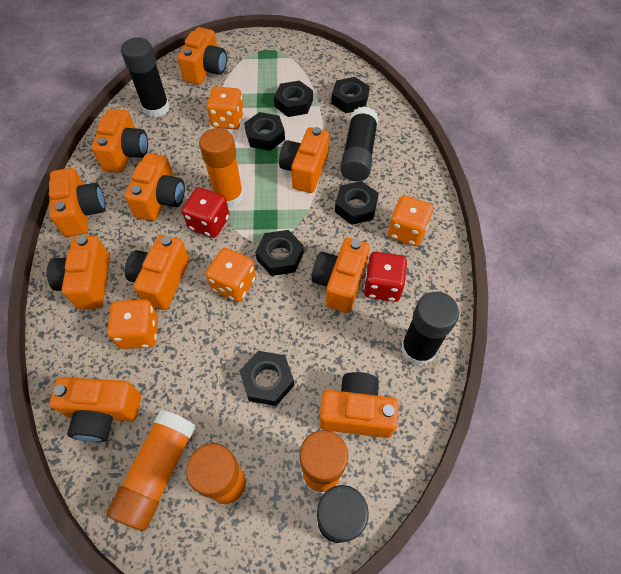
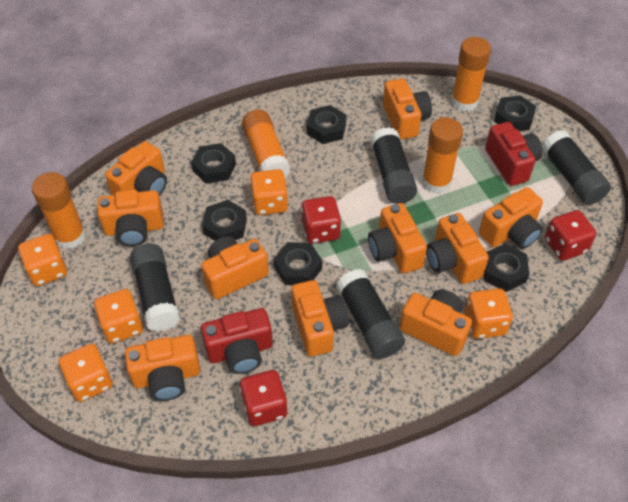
orange dice: 4 -> 5
red camera: 0 -> 2
red dice: 2 -> 3

